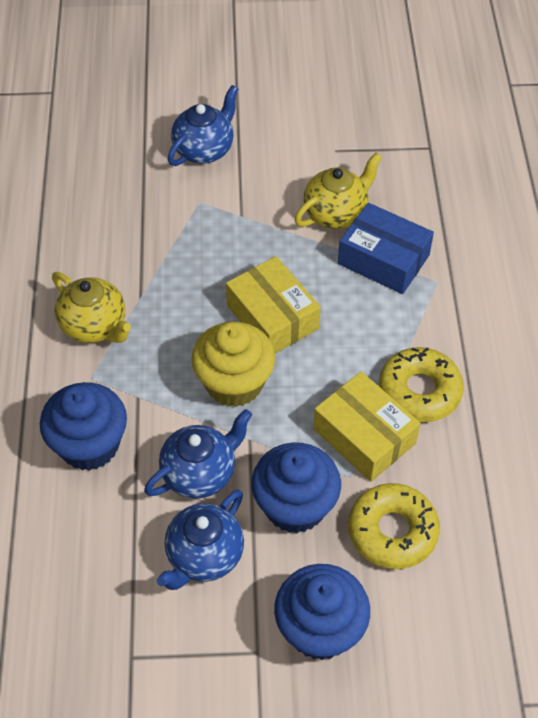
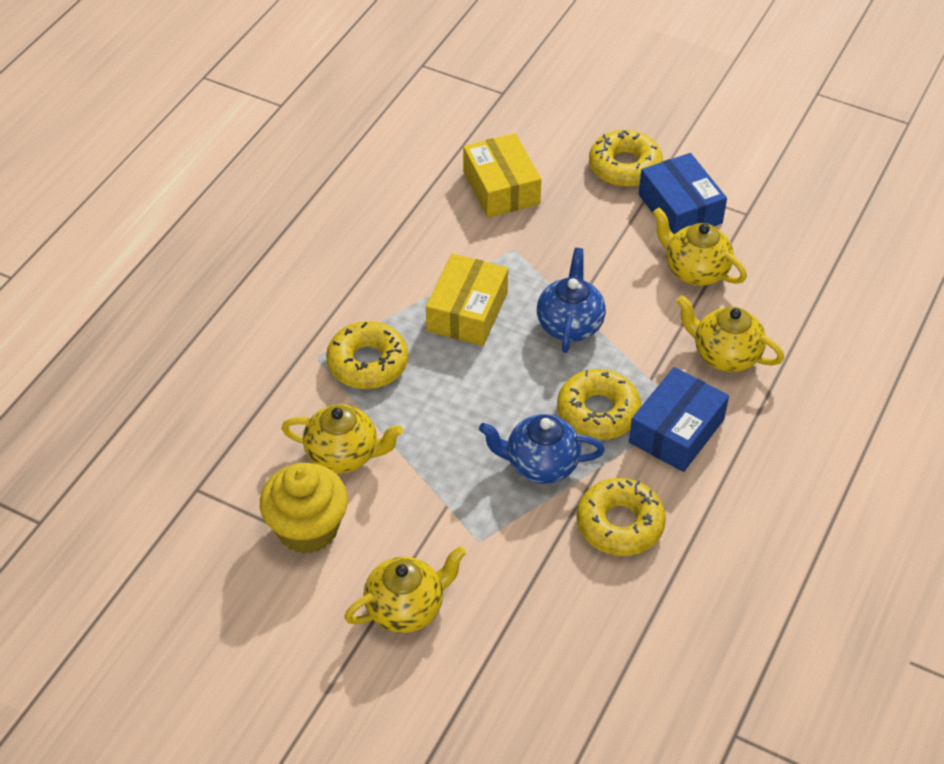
blue box: 1 -> 2
blue cupcake: 3 -> 0
blue teapot: 3 -> 2
yellow donut: 2 -> 4
yellow teapot: 2 -> 4

